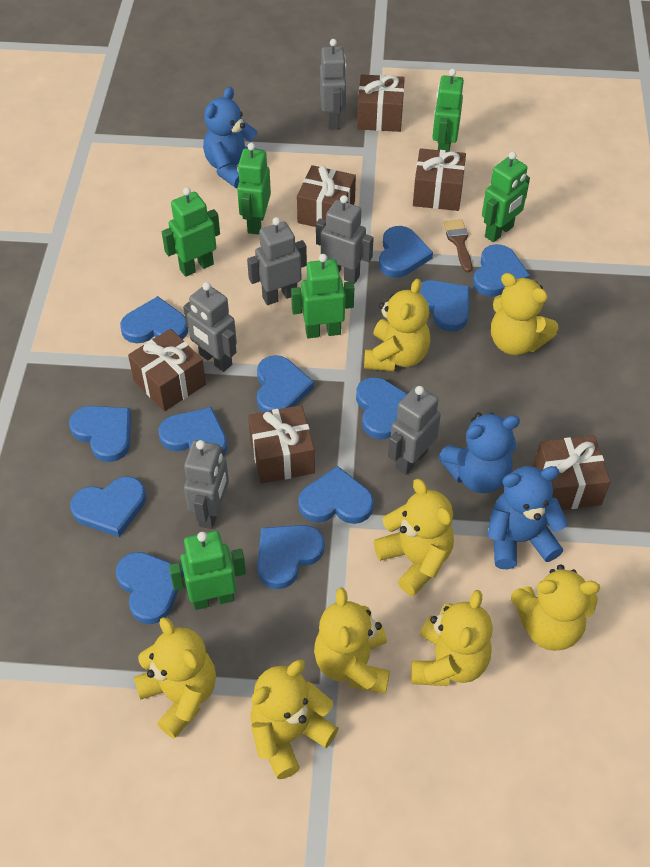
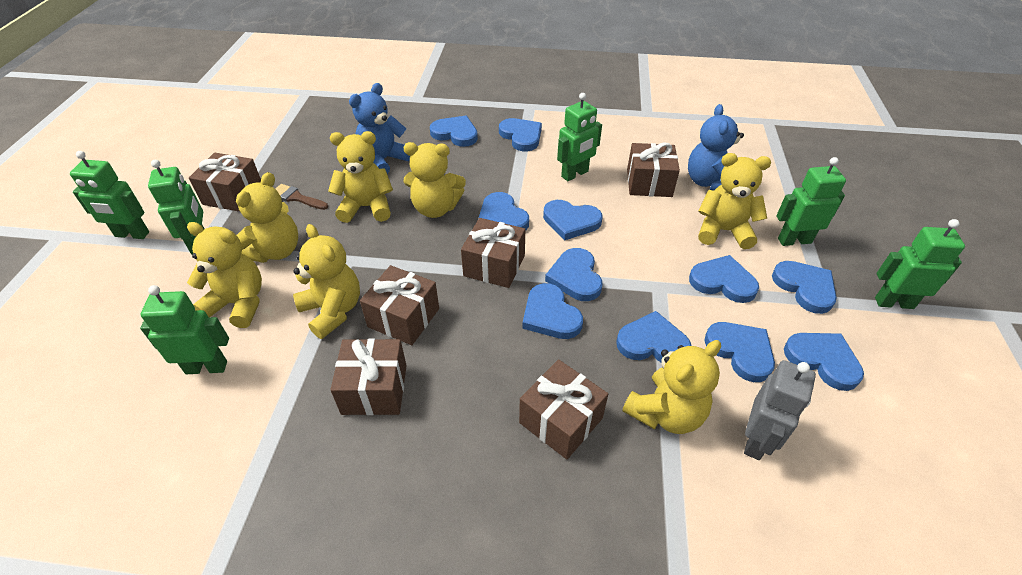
blue heart: 12 -> 11
blue teddy bear: 3 -> 2
grey robot: 6 -> 1
yellow teddy bear: 8 -> 7

